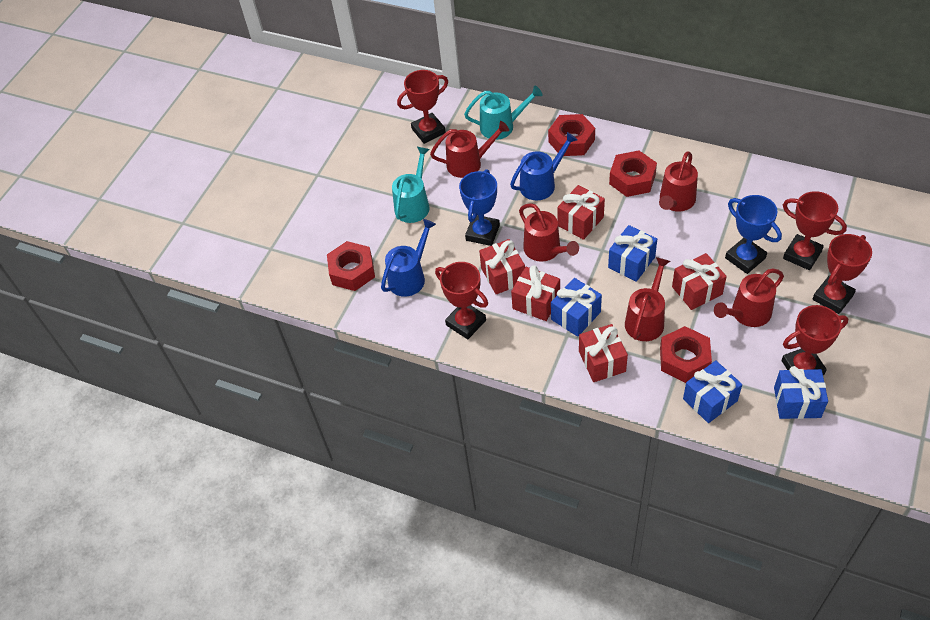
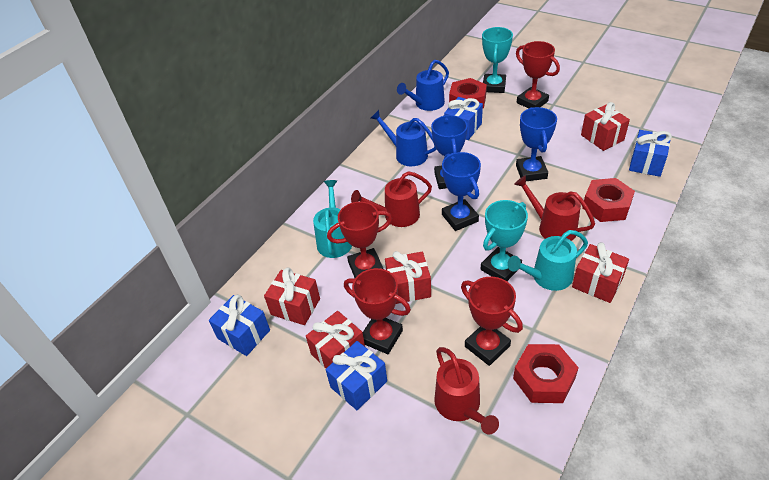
blue trophy: 2 -> 3
red nut: 4 -> 3
red trophy: 5 -> 4
red watering can: 5 -> 3
turquoise trophy: 0 -> 2

